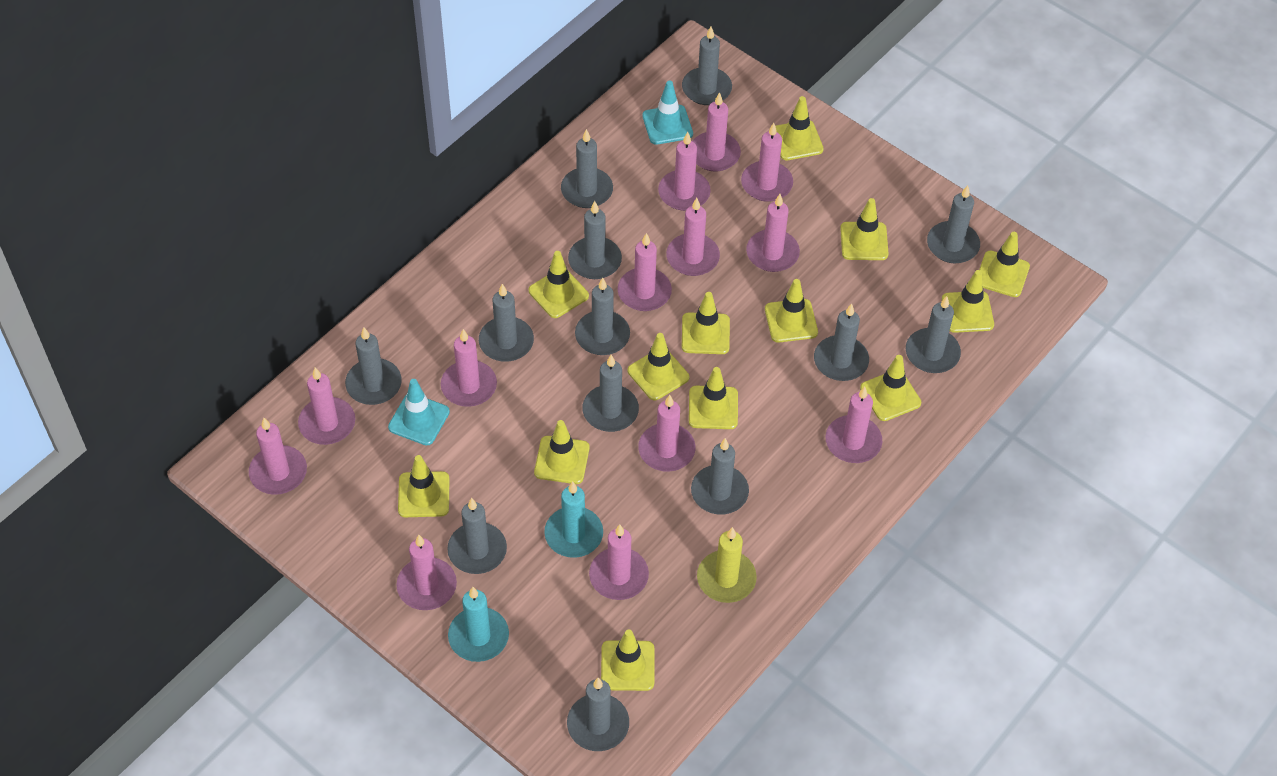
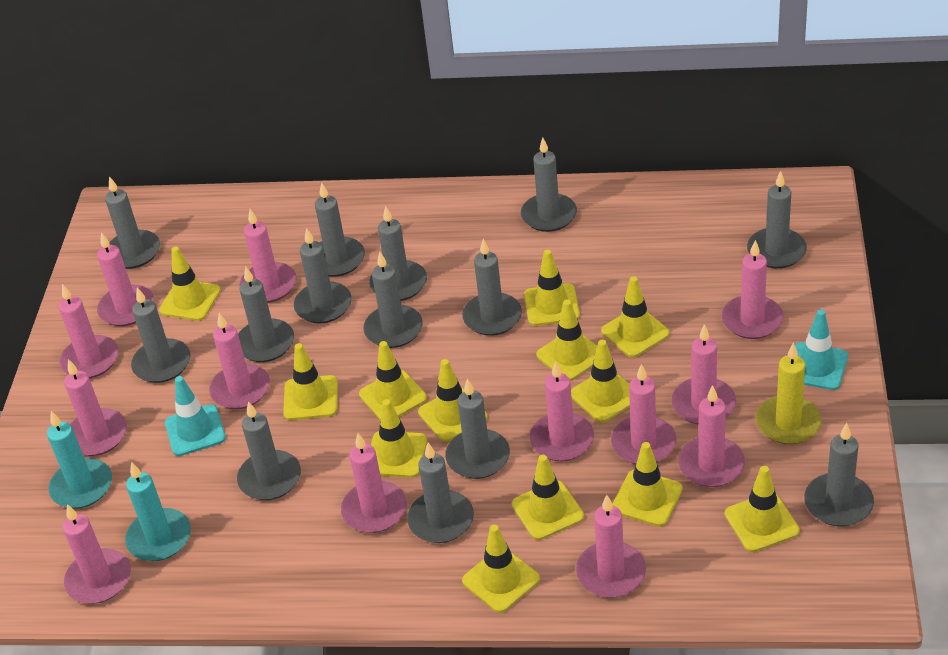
grey candle: 13 -> 14

